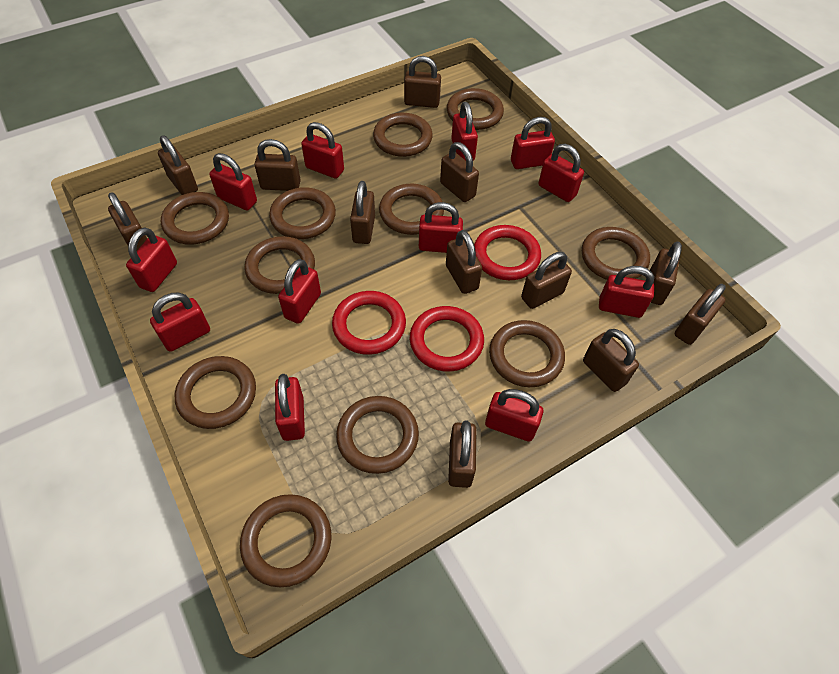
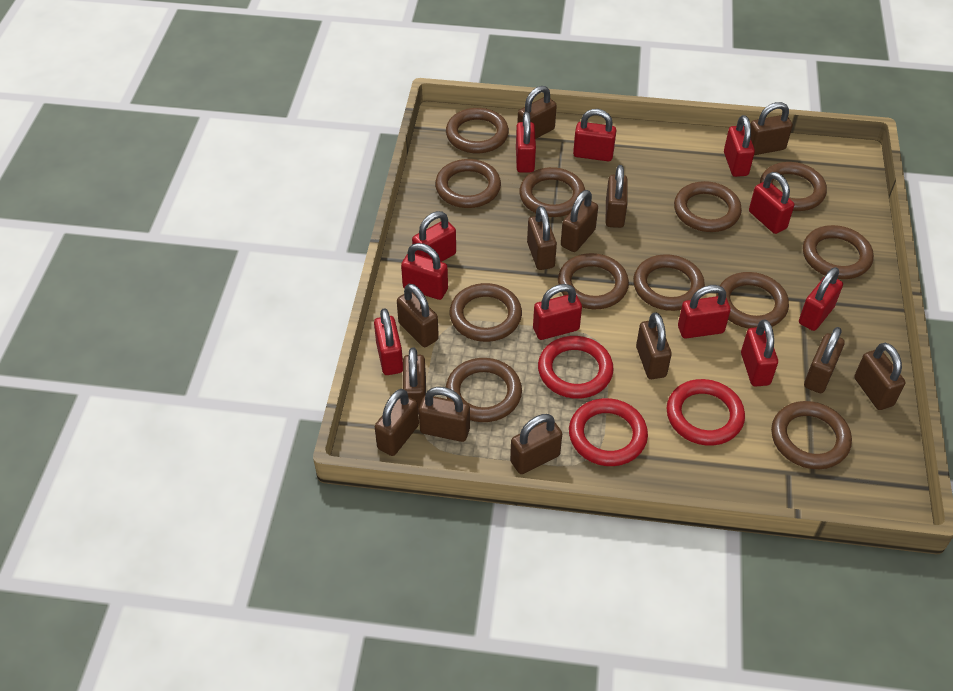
brown padlock: 12 -> 13
brown ring: 11 -> 12
red padlock: 12 -> 11

